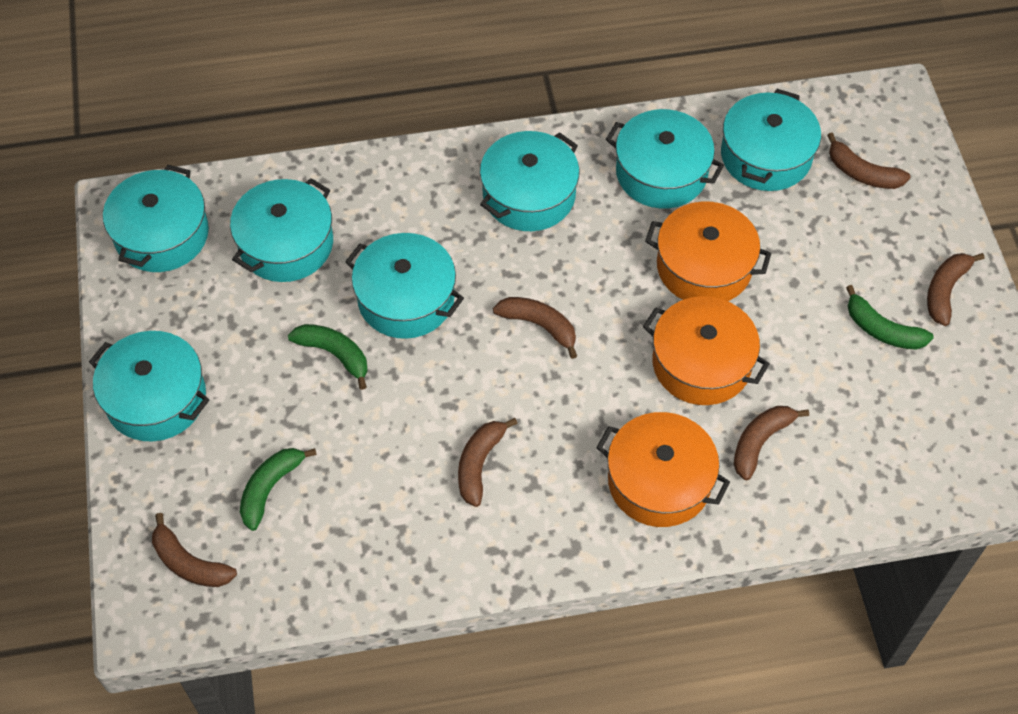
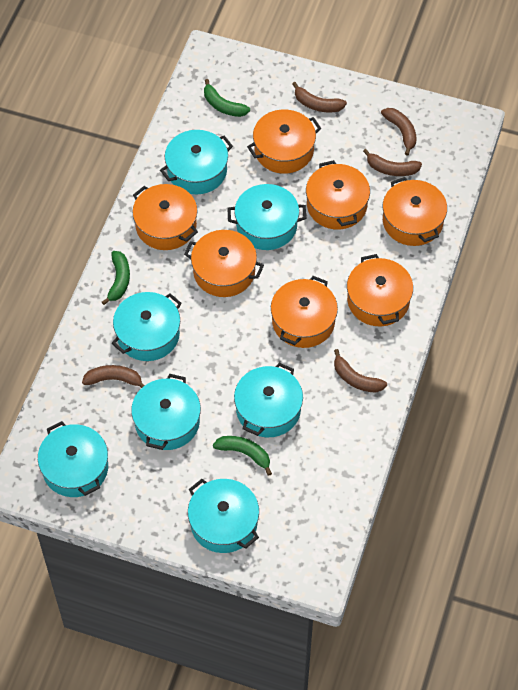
brown banana: 6 -> 5
orange pot: 3 -> 7

